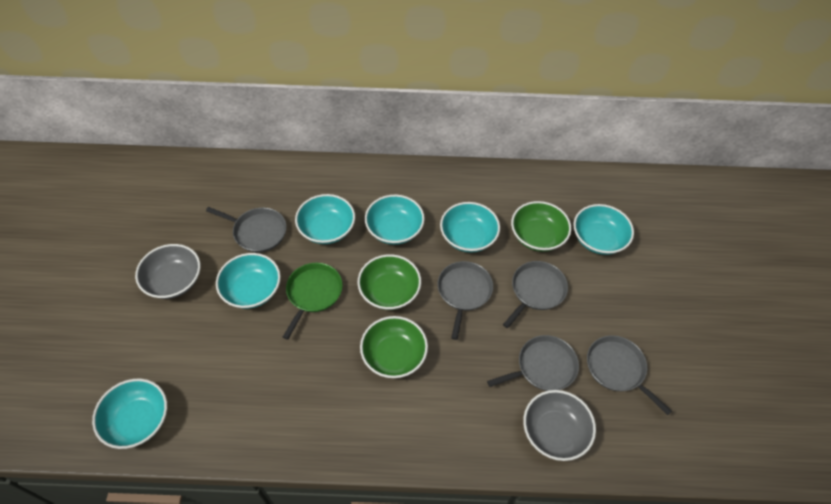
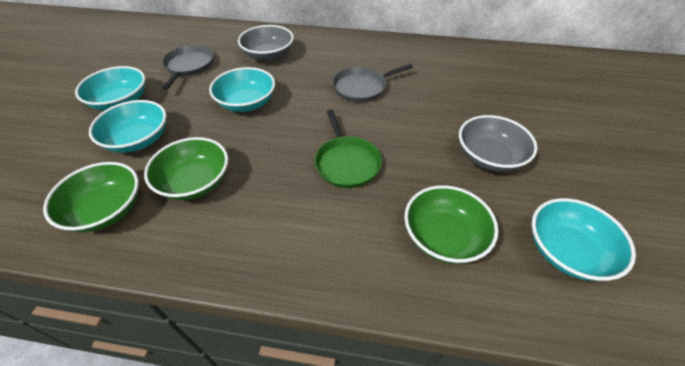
grey pan: 5 -> 2
turquoise bowl: 6 -> 4

